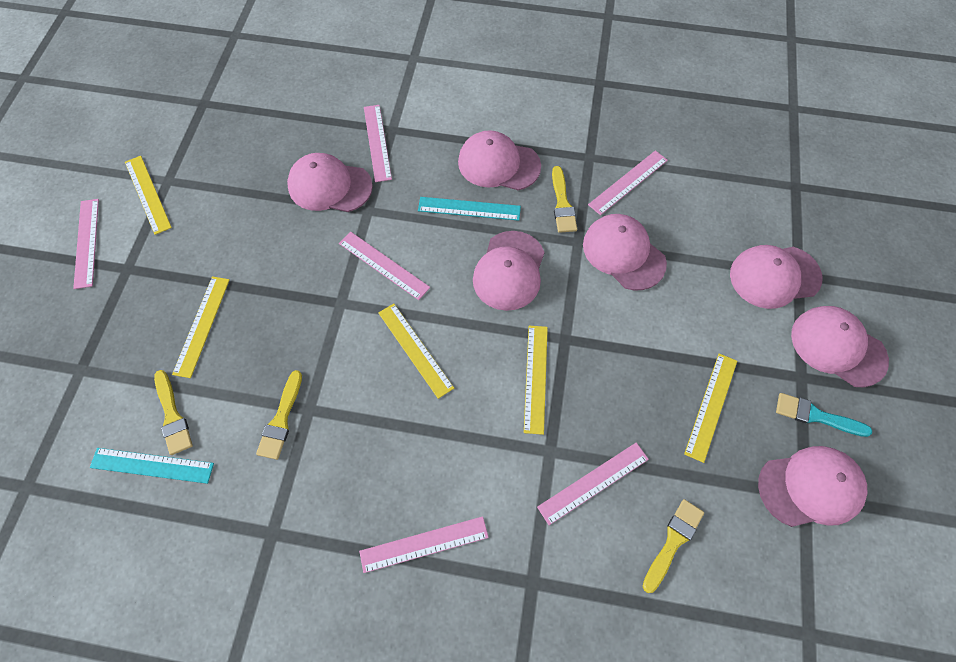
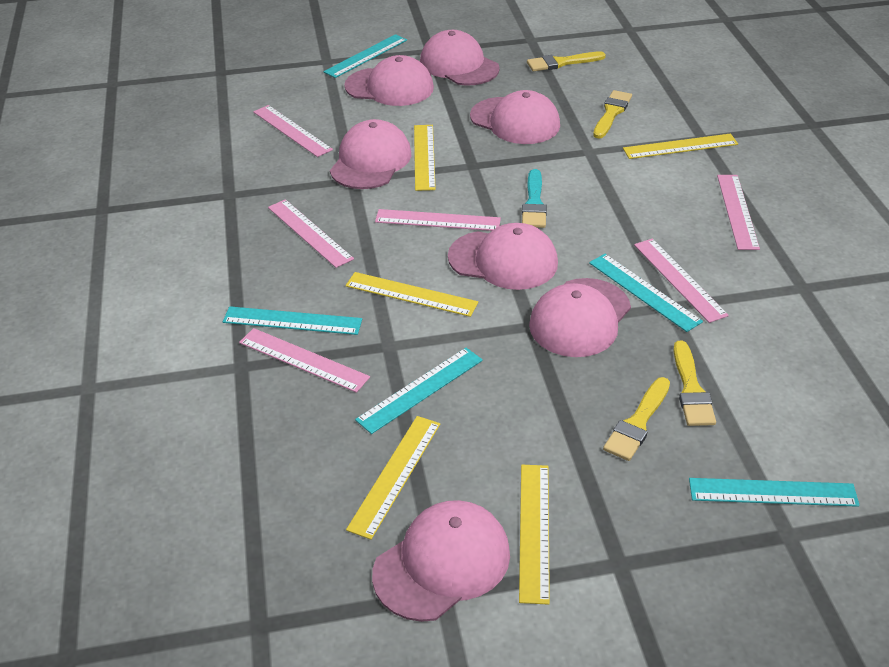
turquoise ruler: 2 -> 5

